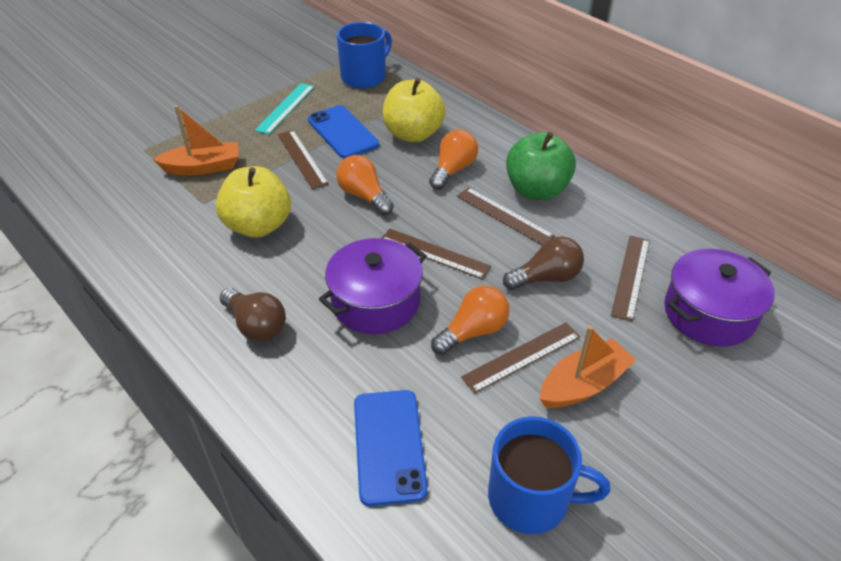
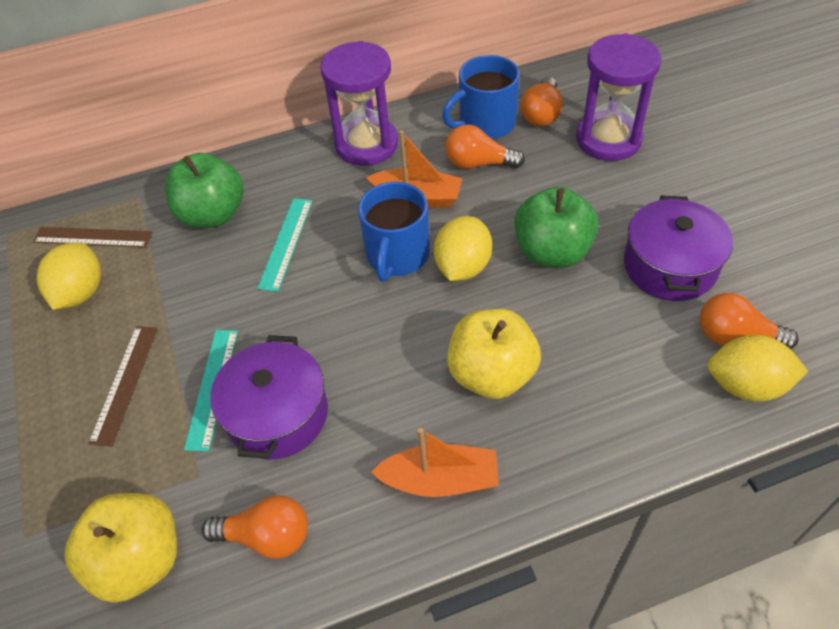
blue phone: 2 -> 0
brown light bulb: 2 -> 0
brown ruler: 5 -> 2
green apple: 1 -> 2
orange light bulb: 3 -> 4
purple hourglass: 0 -> 2
turquoise ruler: 1 -> 2
yellow lemon: 0 -> 3

